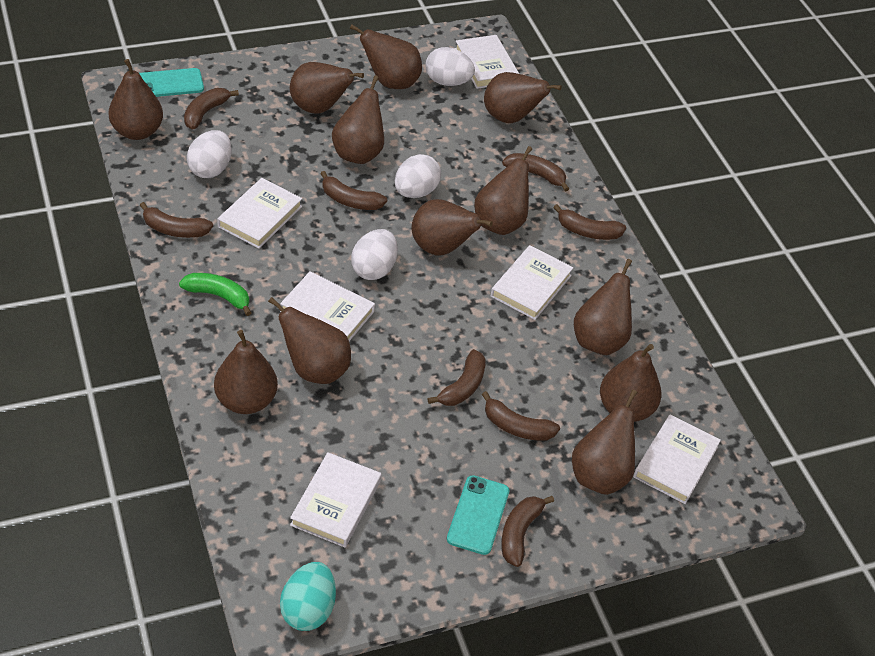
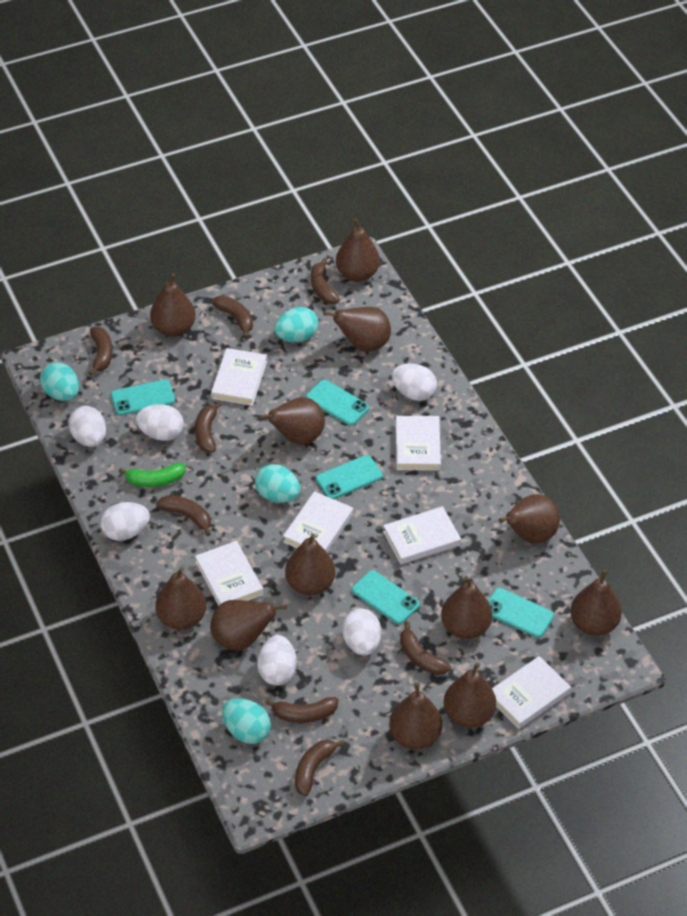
turquoise egg: 1 -> 4
turquoise phone: 2 -> 5
white egg: 4 -> 6

